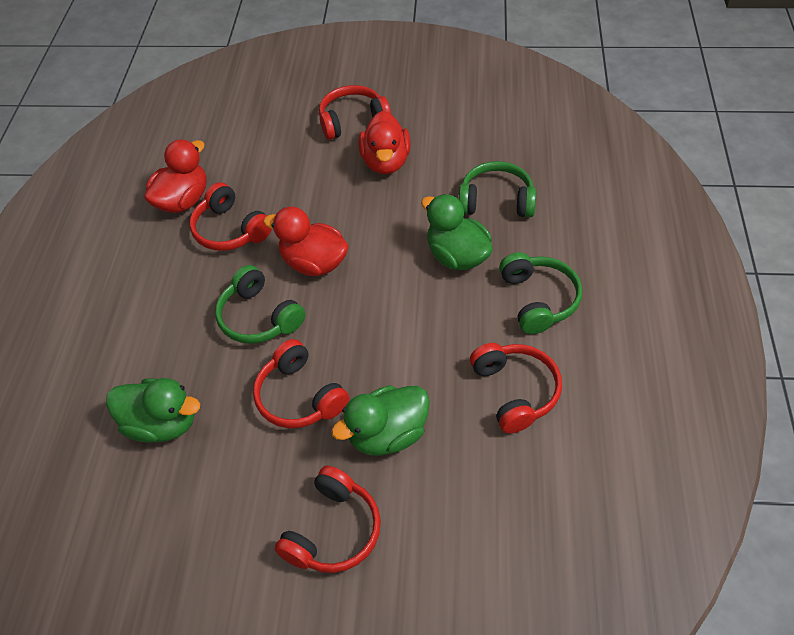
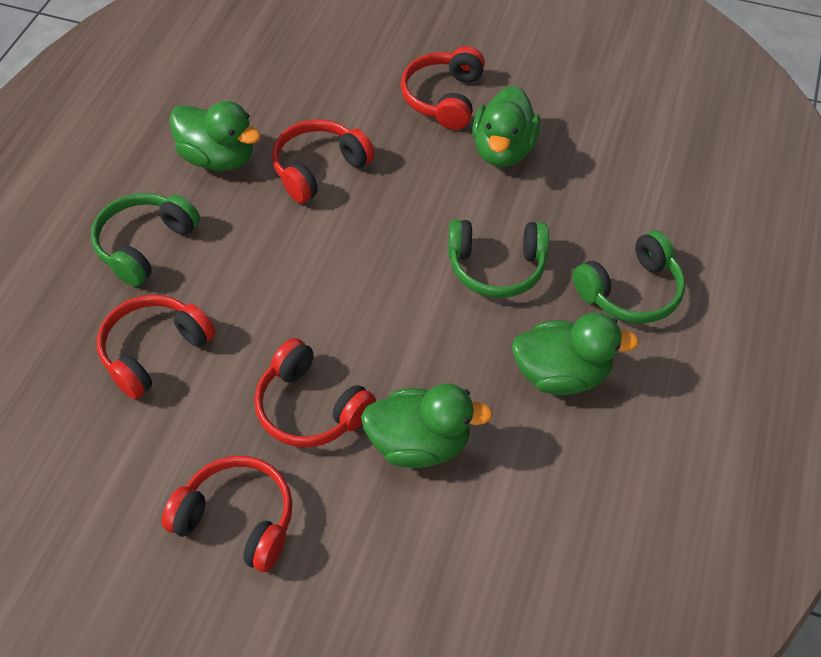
green duck: 3 -> 4
red duck: 3 -> 0

